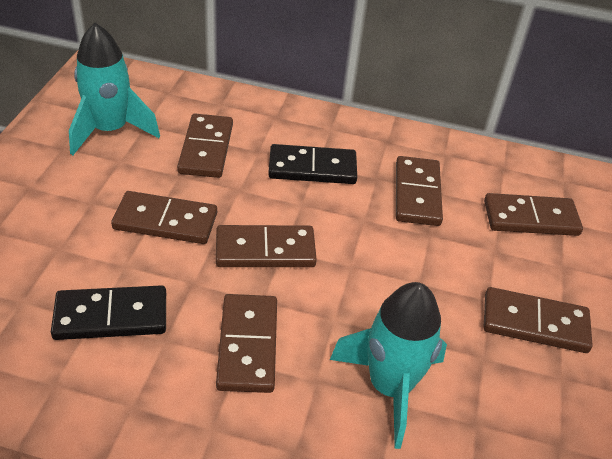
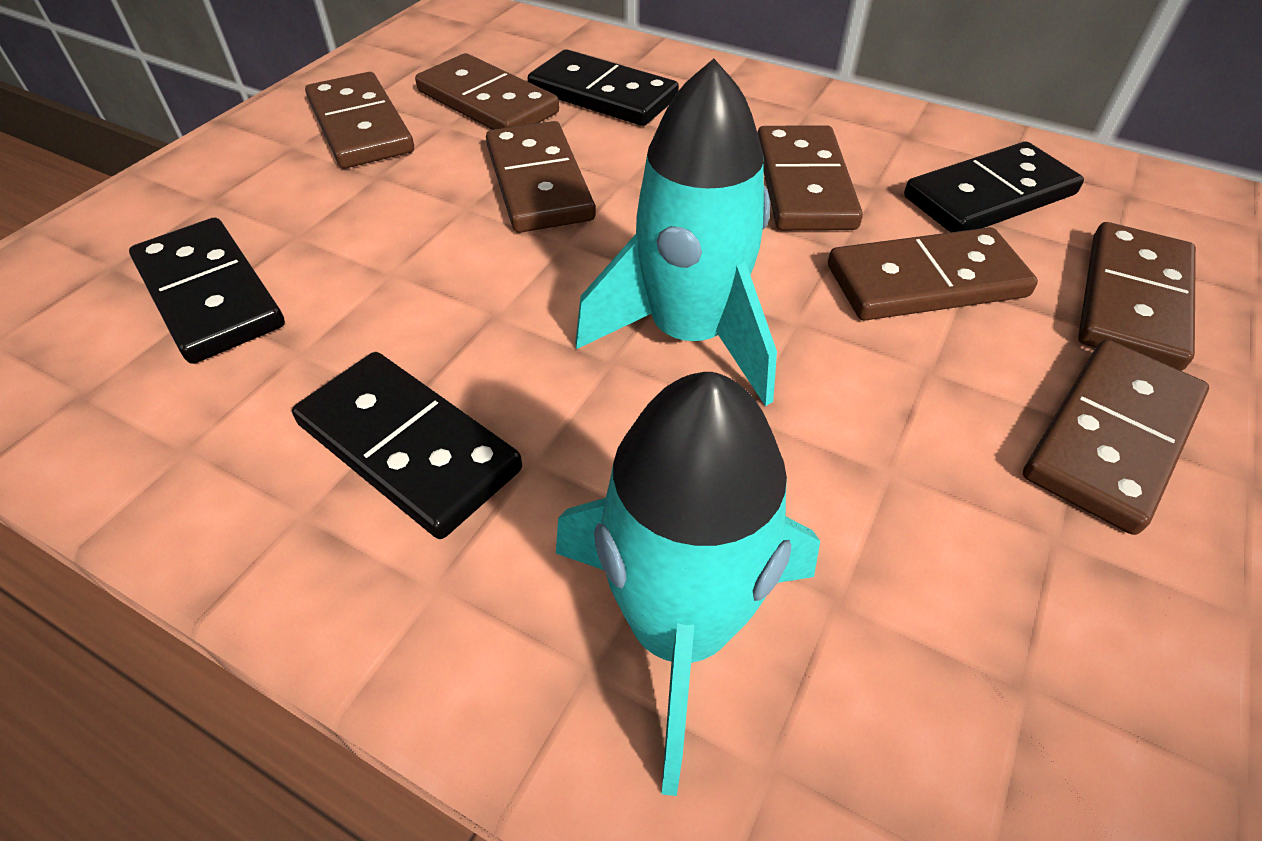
black domino: 2 -> 4

